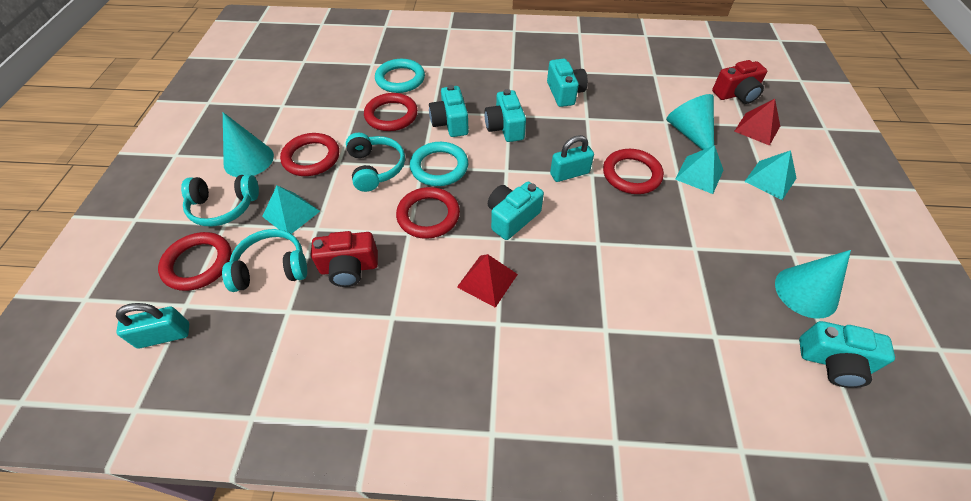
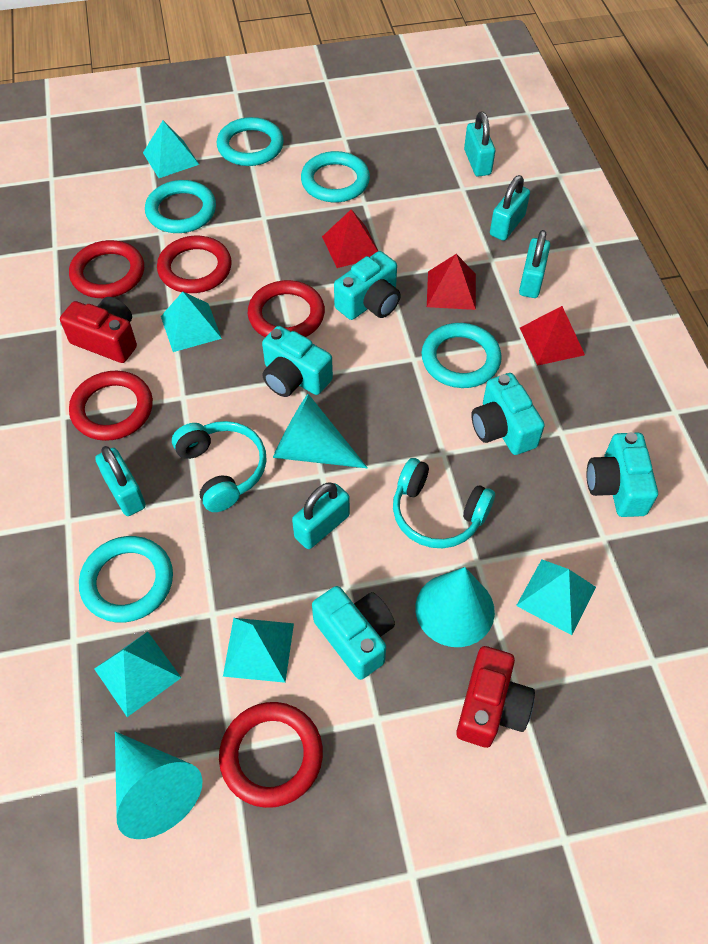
red pyramid: 2 -> 3
turquoise headphones: 3 -> 2
turquoise padlock: 2 -> 5
turquoise pyramid: 3 -> 5
turquoise ring: 2 -> 5

